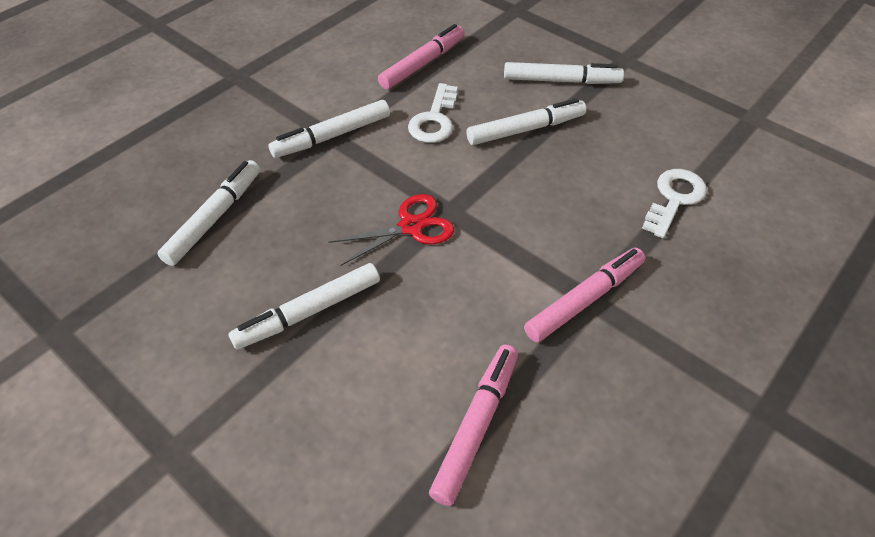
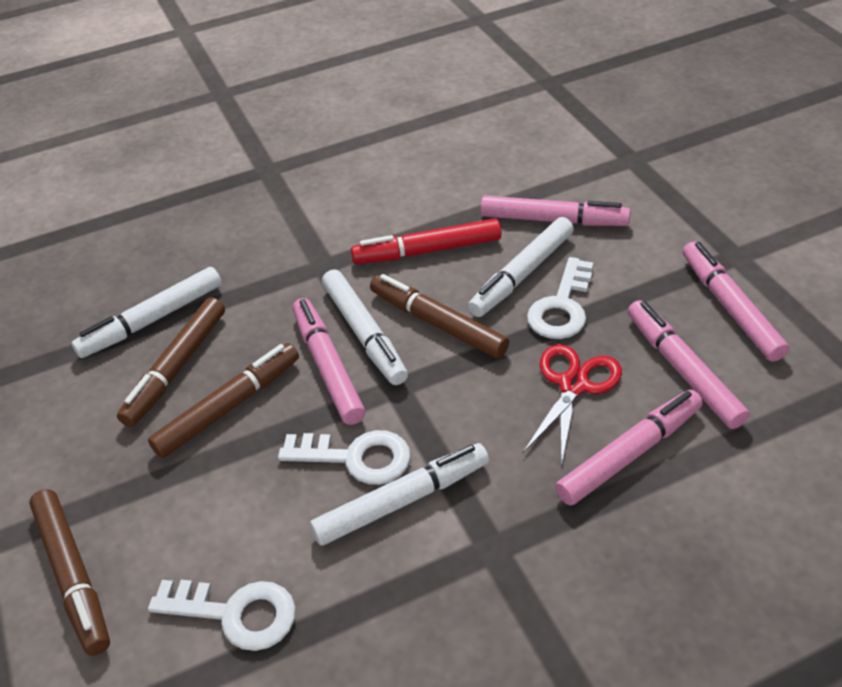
brown marker: 0 -> 4
pink marker: 3 -> 5
red marker: 0 -> 1
white key: 2 -> 3
white marker: 5 -> 4

